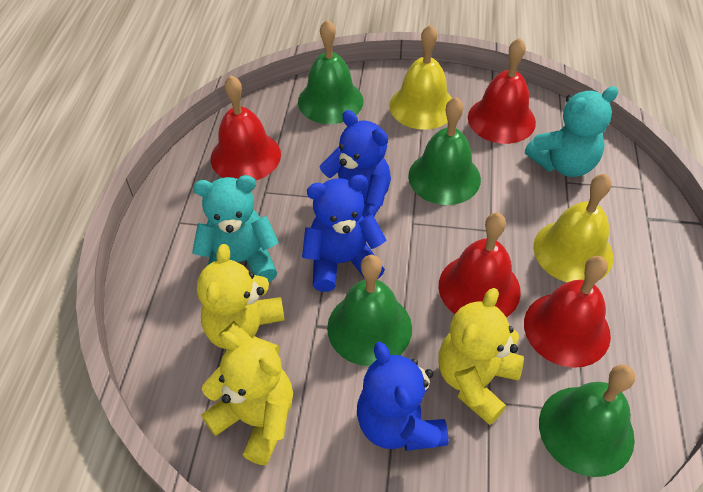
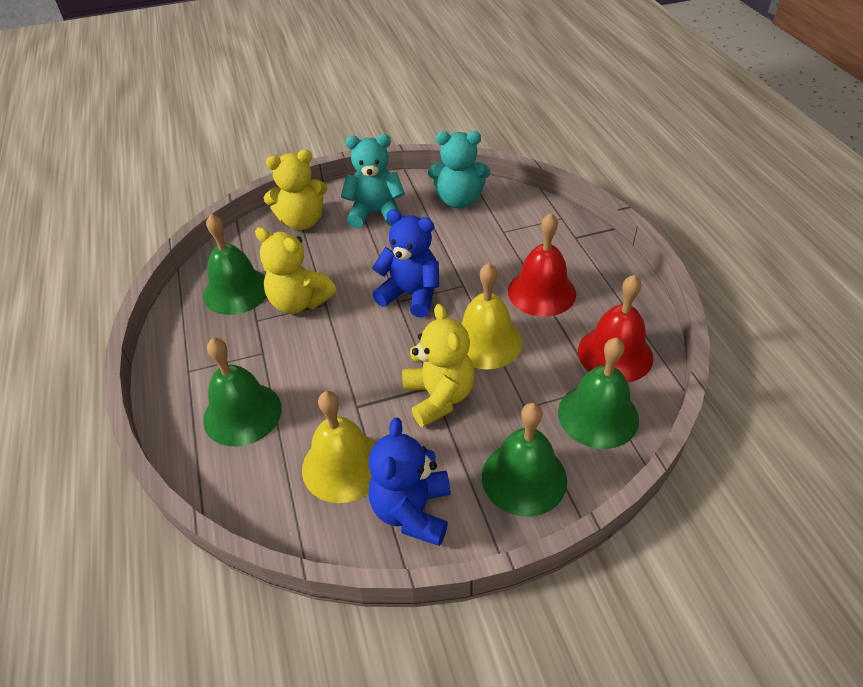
blue teddy bear: 3 -> 2
red bell: 4 -> 2

